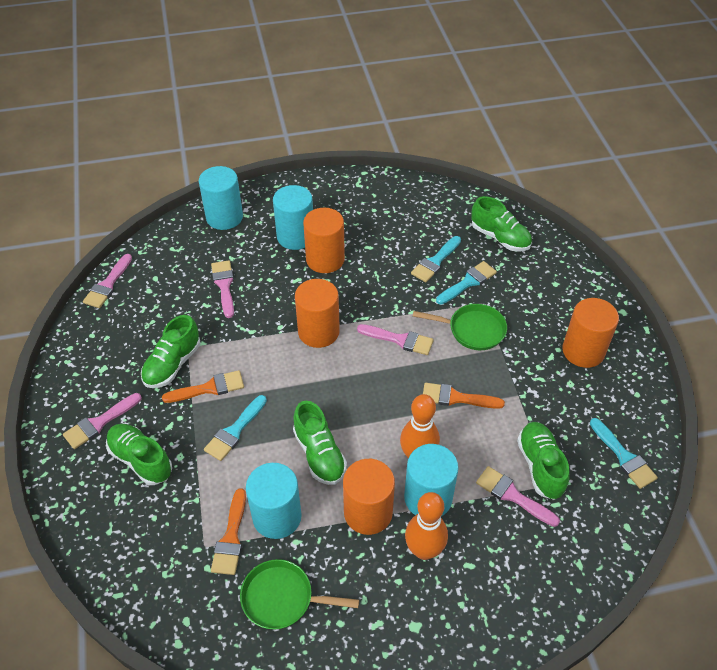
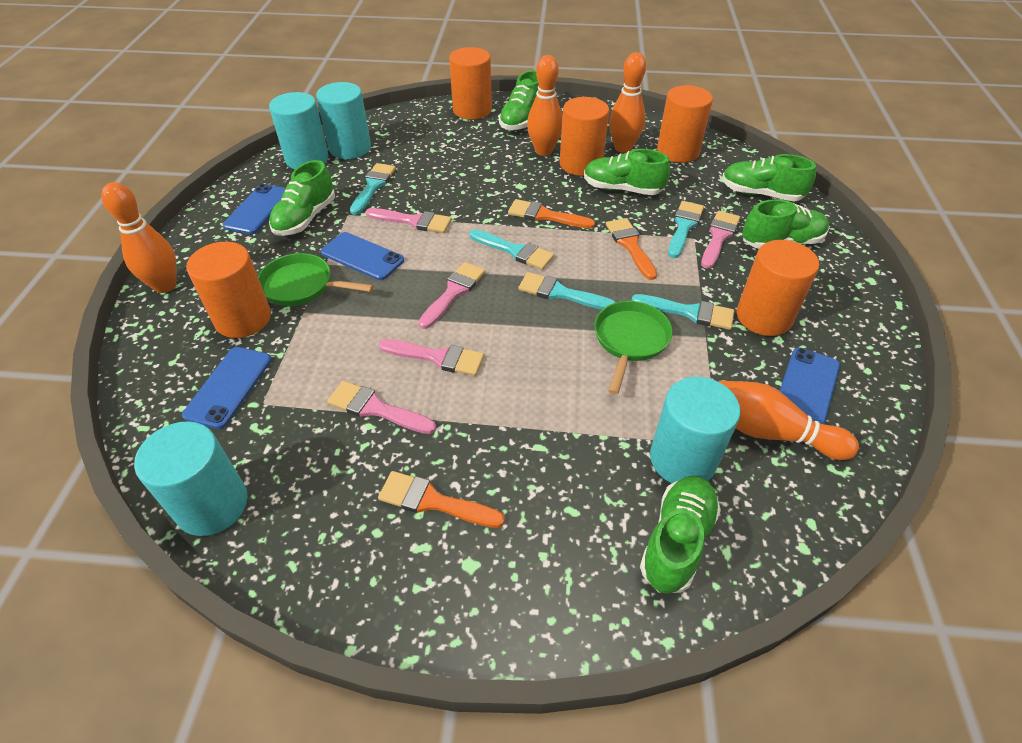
blue phone: 0 -> 4
green shoe: 5 -> 6
orange bowling pin: 2 -> 4
orange cylinder: 4 -> 5
turquoise brush: 4 -> 5

